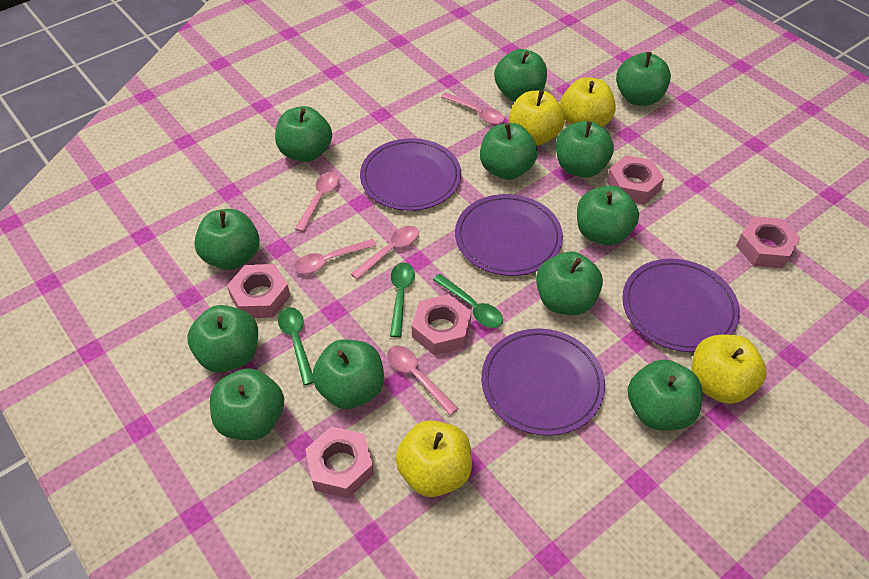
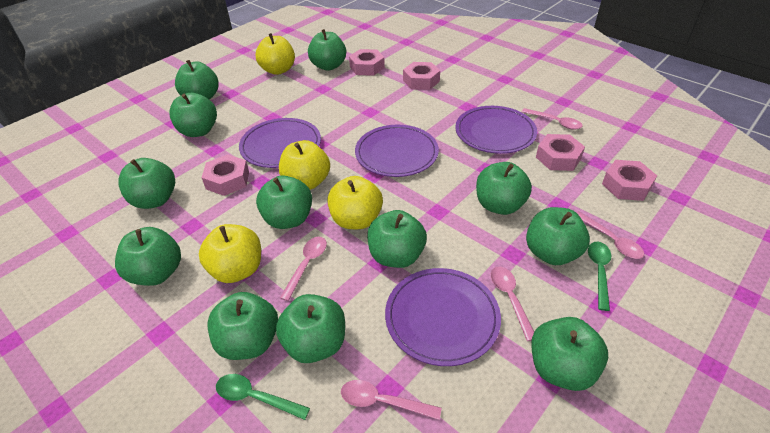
green spoon: 3 -> 2

